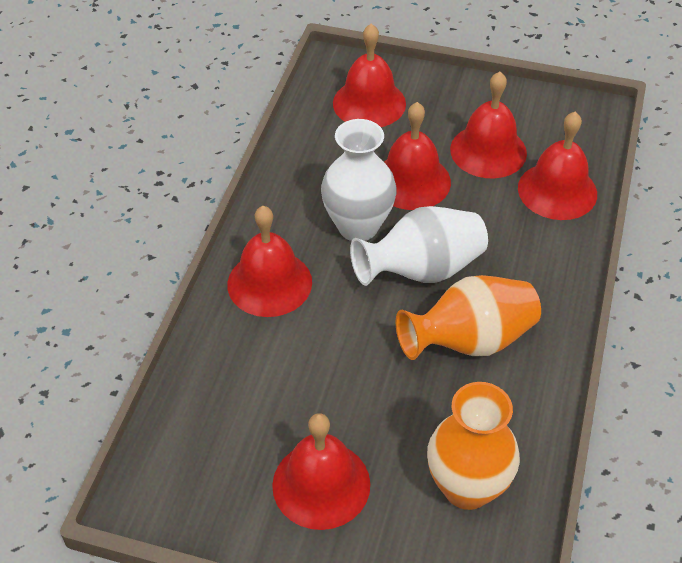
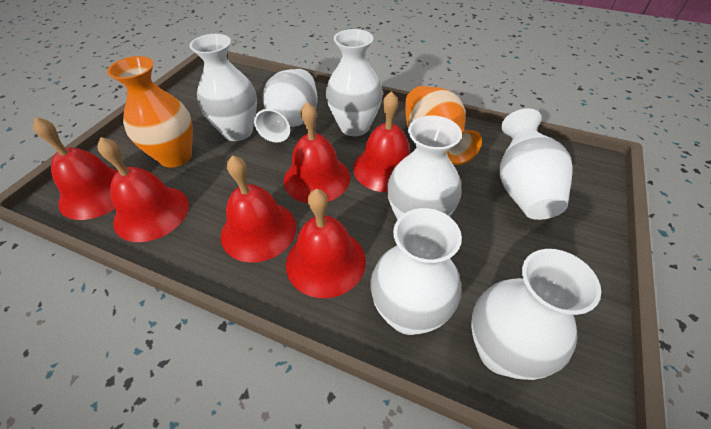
white vase: 2 -> 7

